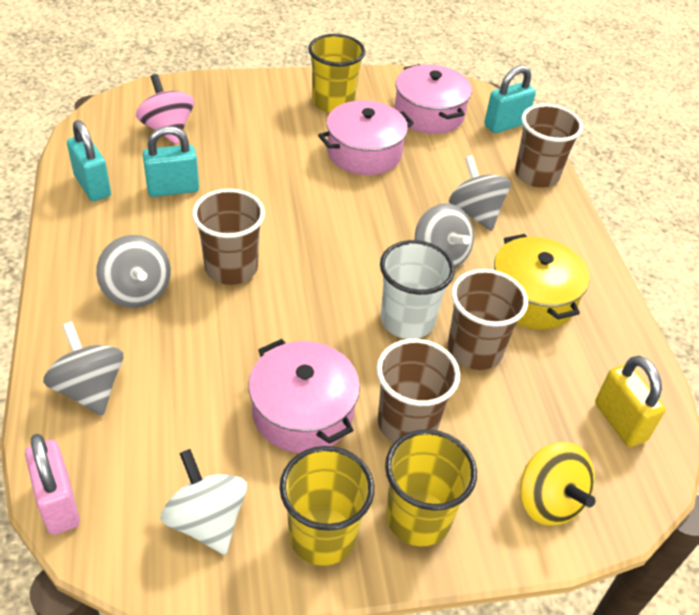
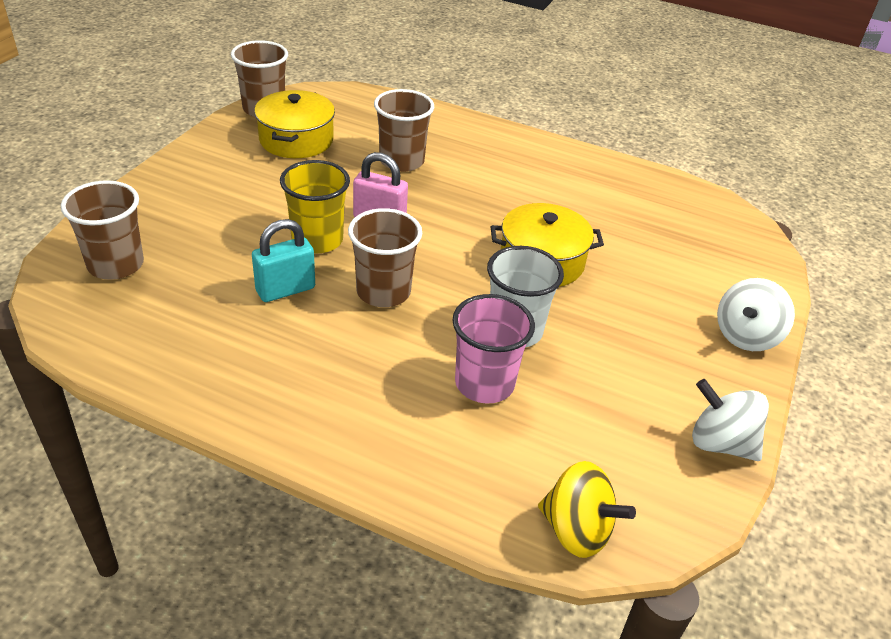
grey spinning top: 4 -> 0
pink cup: 0 -> 1
pink pot: 3 -> 0
pink spinning top: 1 -> 0
turquoise padlock: 3 -> 1
white spinning top: 1 -> 2
yellow cup: 3 -> 1
yellow padlock: 1 -> 0
yellow pot: 1 -> 2

